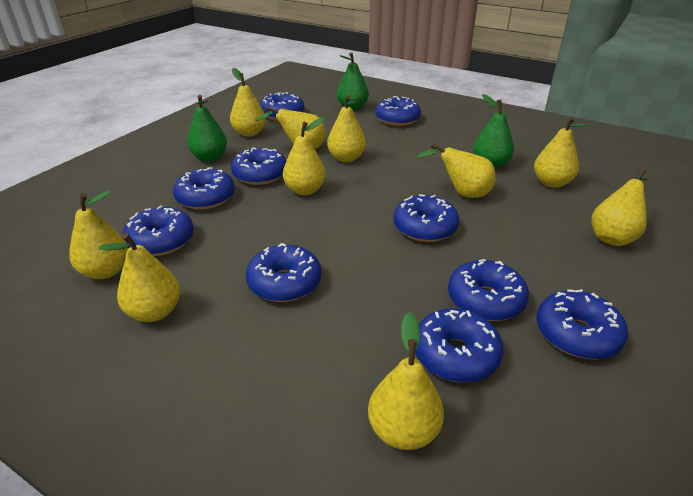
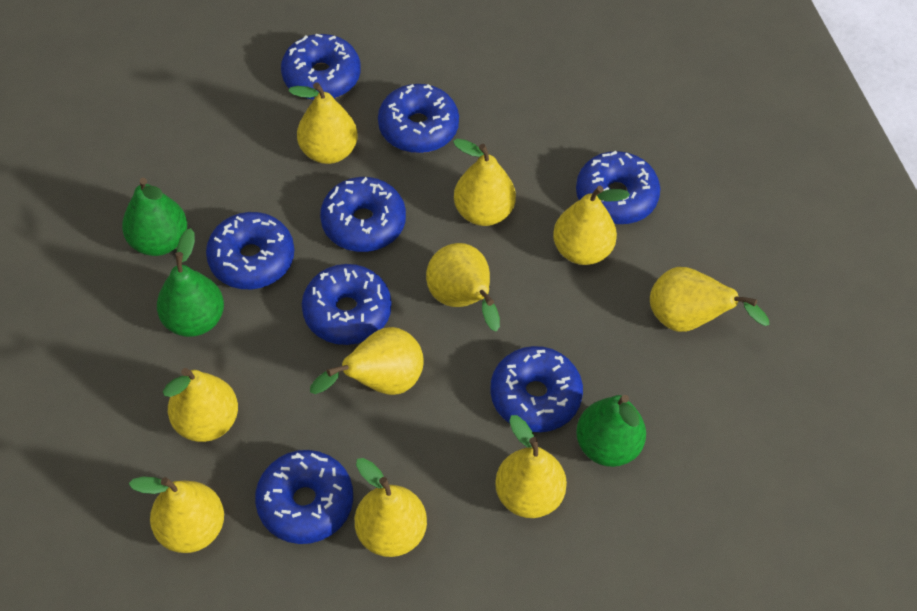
blue donut: 10 -> 8

